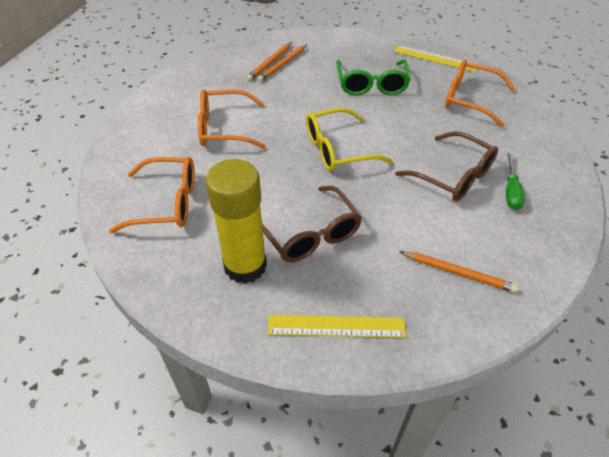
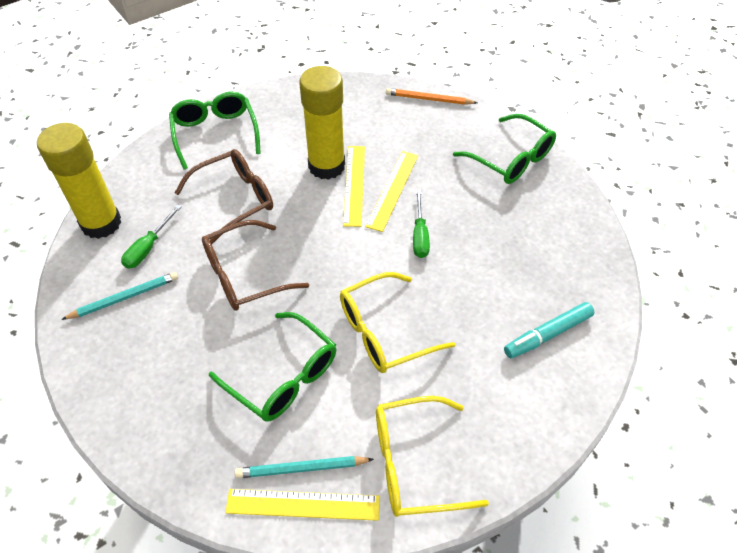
green glasses: 1 -> 3
green screwdriver: 1 -> 2
orange glasses: 3 -> 0
orange pencil: 3 -> 1
turquoise marker: 0 -> 1
turquoise pencil: 0 -> 2
yellow glasses: 1 -> 2
yellow glue stick: 1 -> 2
yellow ruler: 2 -> 3

